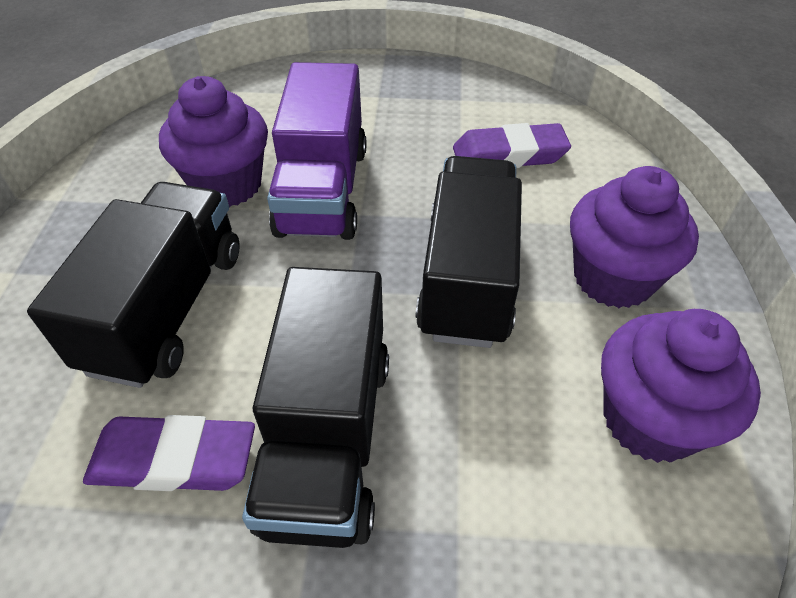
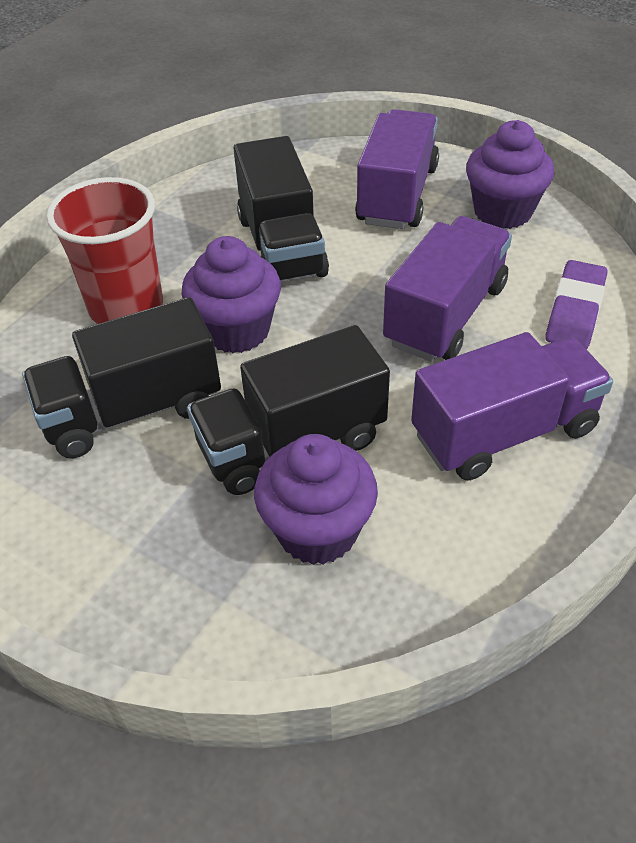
purple eraser: 2 -> 1
purple truck: 1 -> 3
red cup: 0 -> 1

